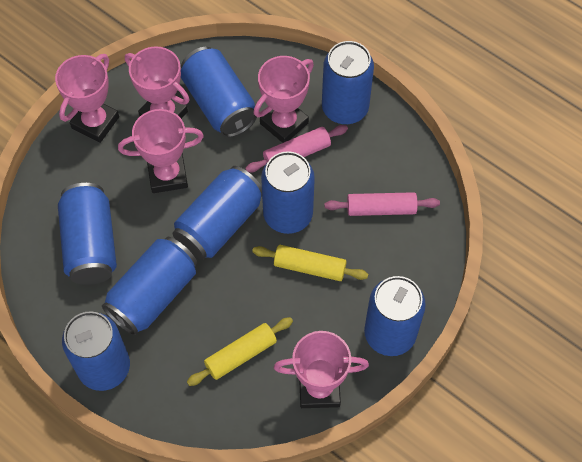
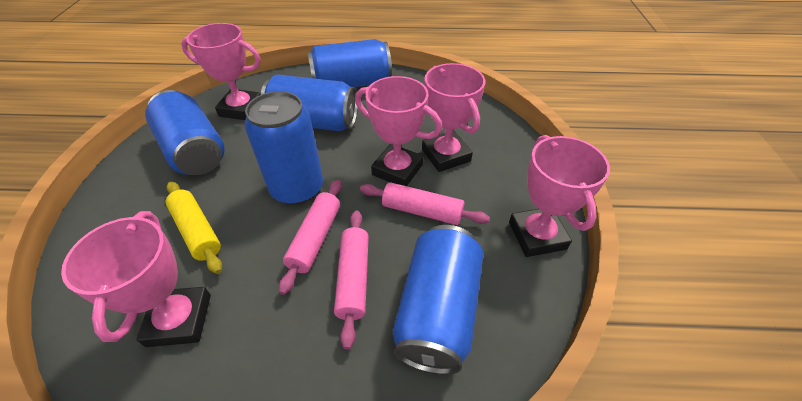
blue can: 8 -> 5
pink rolling pin: 2 -> 3
yellow rolling pin: 2 -> 1

